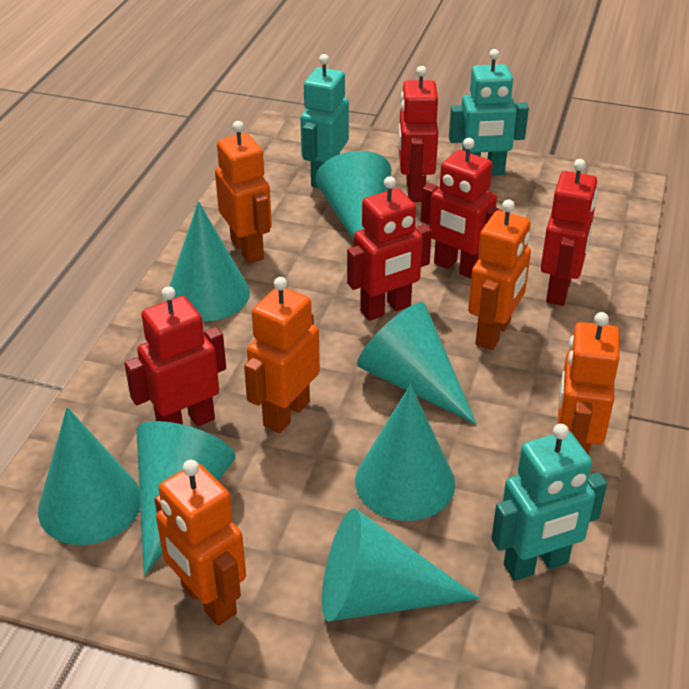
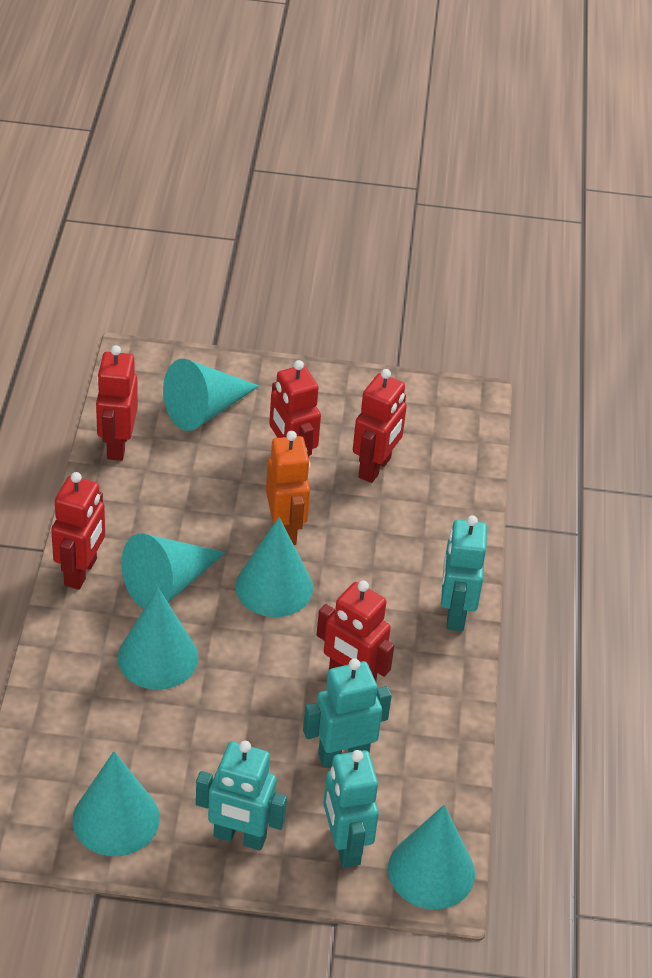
orange robot: 5 -> 1
turquoise cone: 7 -> 6
turquoise robot: 3 -> 4

